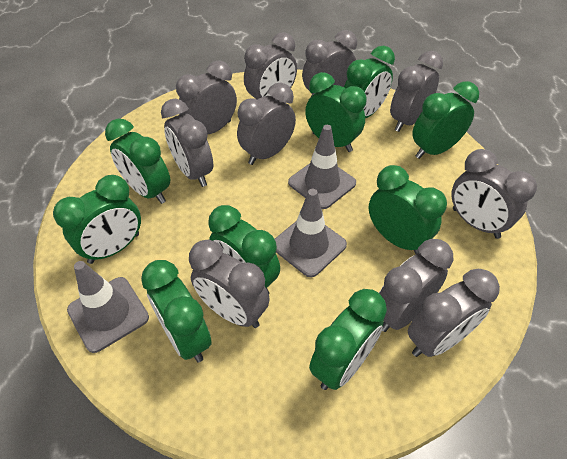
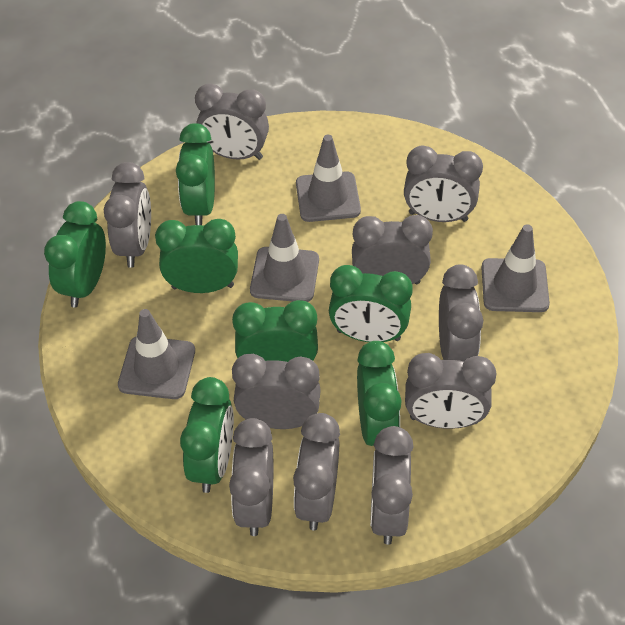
green clock: 9 -> 7
grey traffic cone: 3 -> 4

